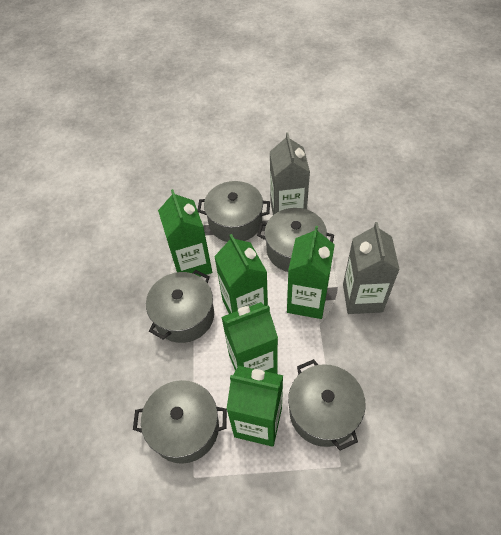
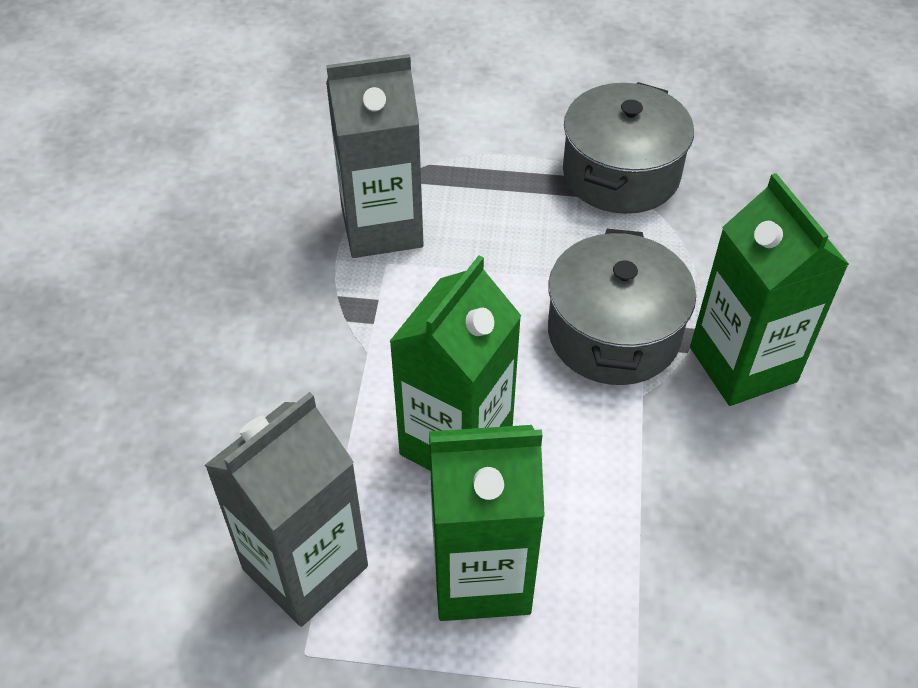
green carton: 5 -> 3
grey pot: 5 -> 2

